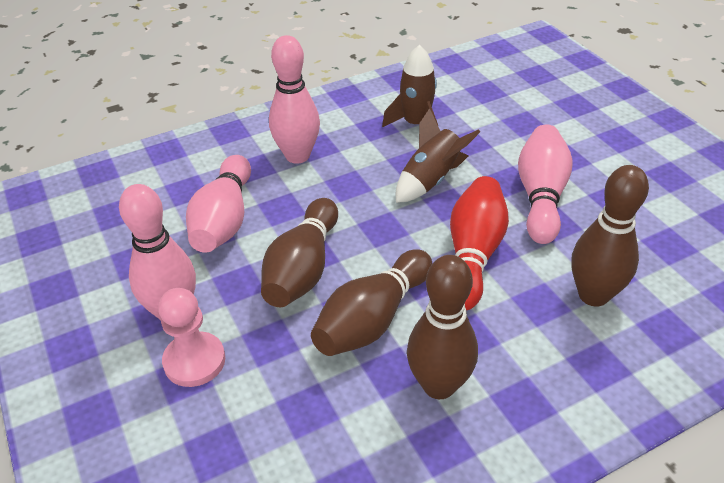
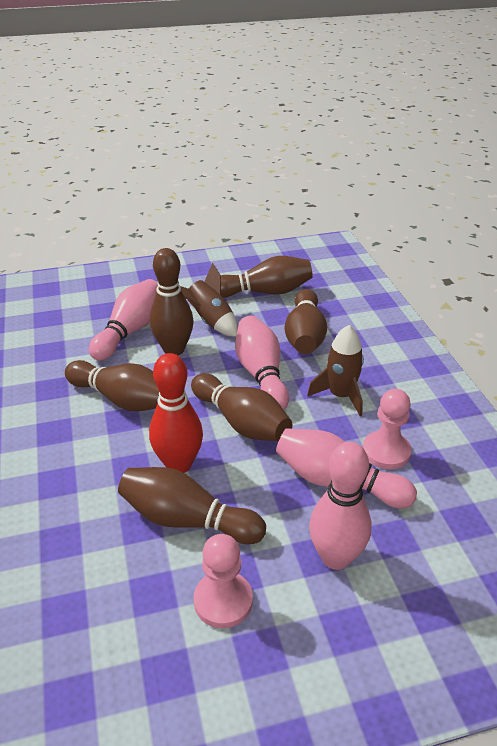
brown bowling pin: 4 -> 6
pink pawn: 1 -> 2

